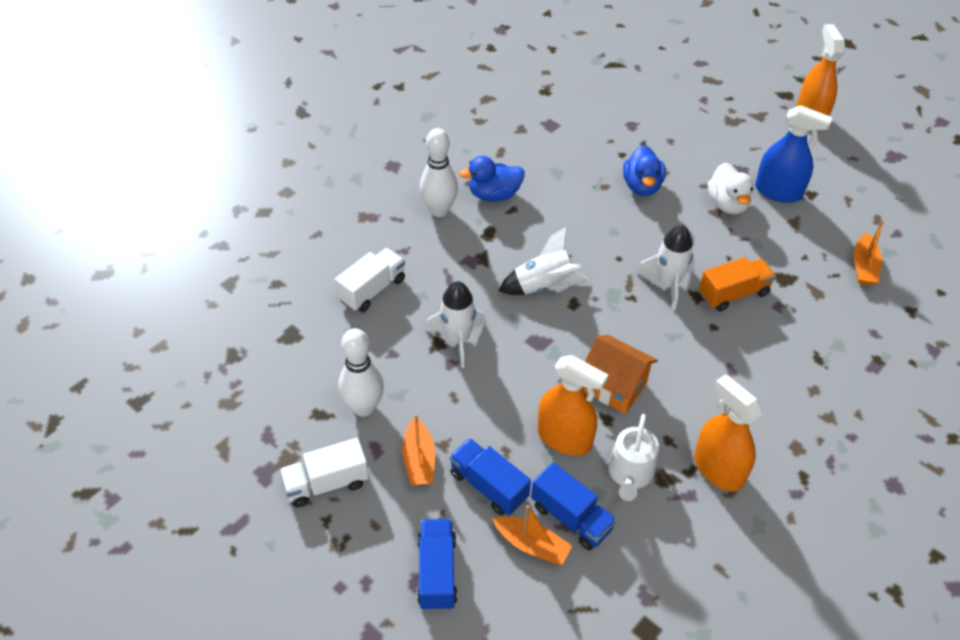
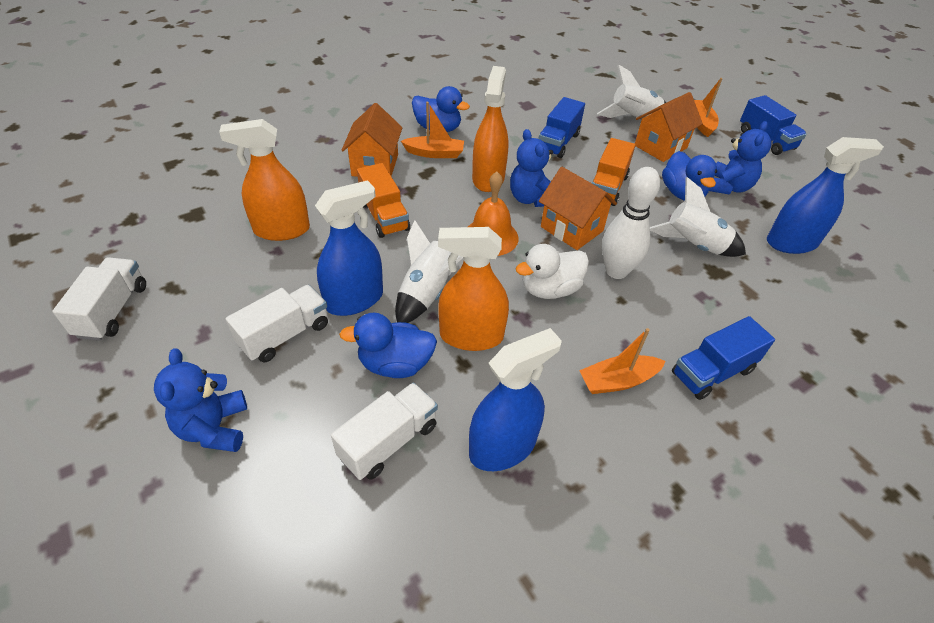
blue duck: 2 -> 3
blue spray bottle: 1 -> 3
blue teddy bear: 0 -> 3
orange bell: 0 -> 1
orange house: 1 -> 3
orange truck: 1 -> 2
white bowling pin: 2 -> 1
white truck: 2 -> 3
white watering can: 1 -> 0

